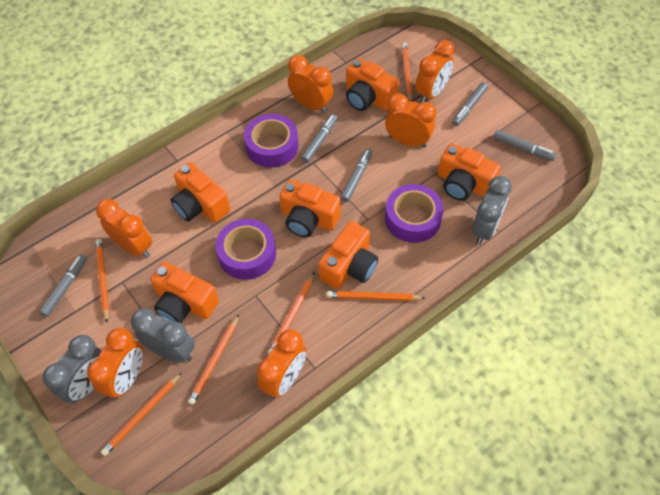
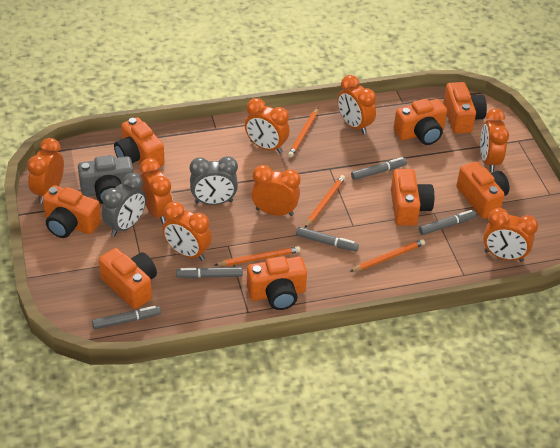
grey camera: 0 -> 1
grey clock: 3 -> 2
orange camera: 6 -> 8
orange clock: 6 -> 8
orange pencil: 6 -> 4
purple tape: 3 -> 0

